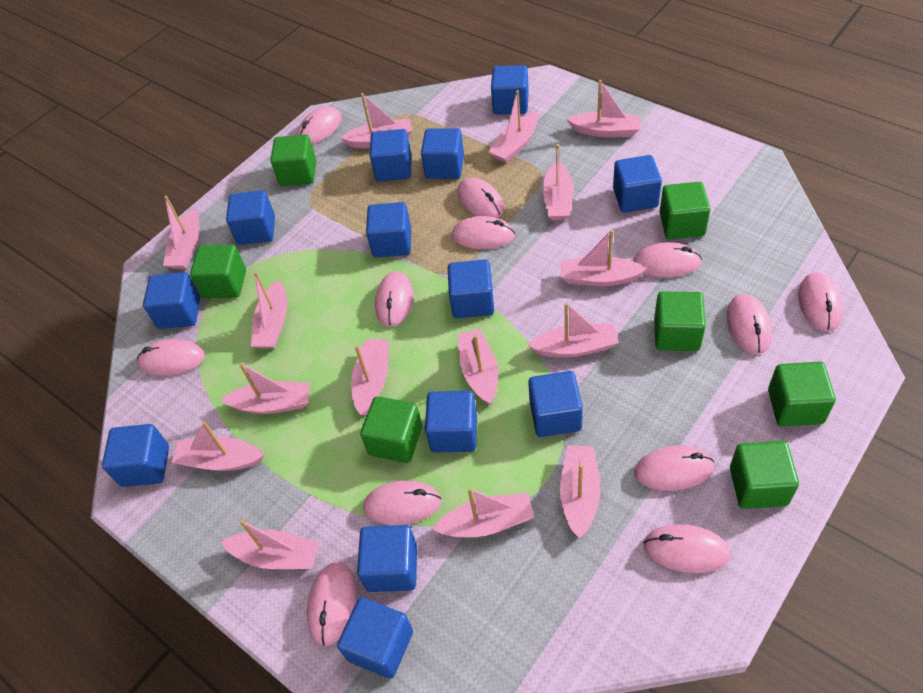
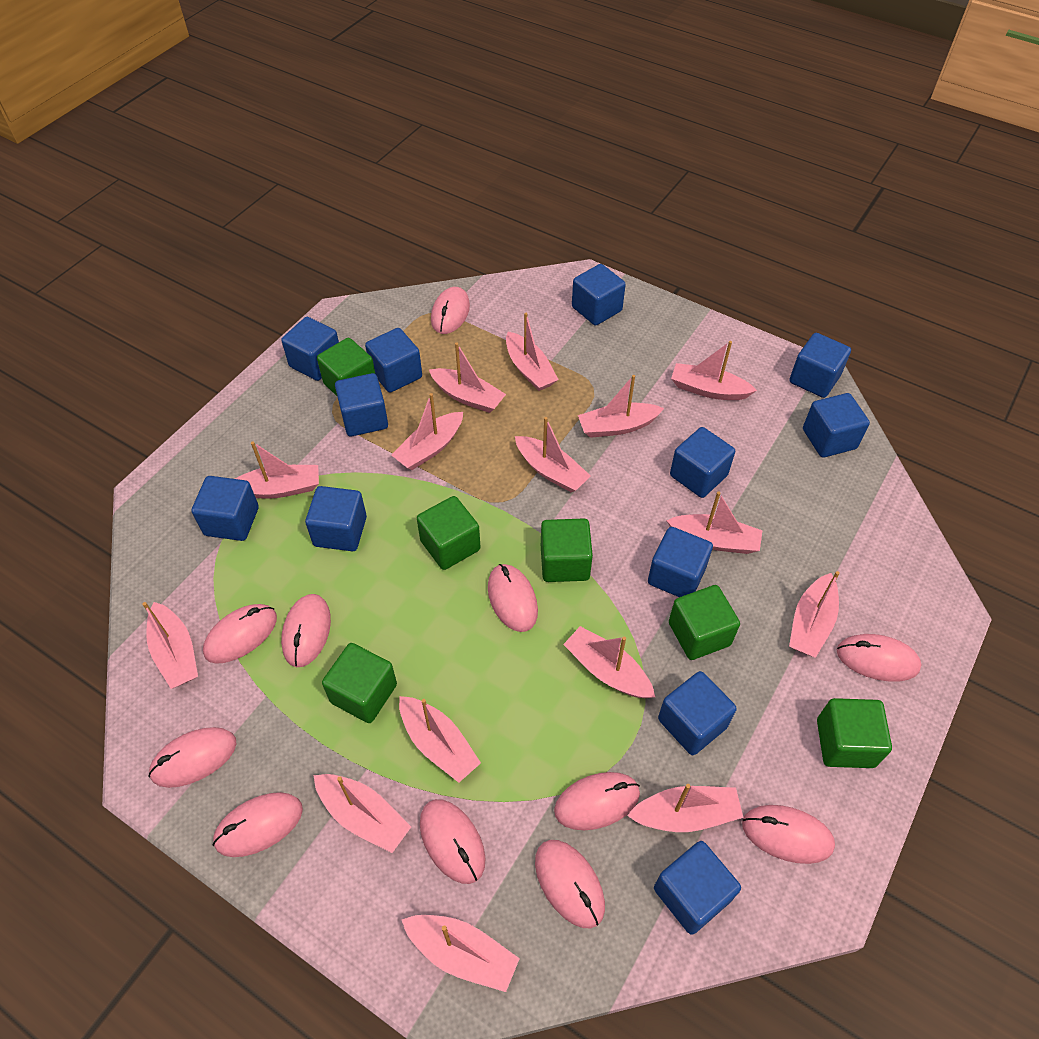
blue cube: 13 -> 12
green cube: 7 -> 6
pink mouse: 12 -> 11

